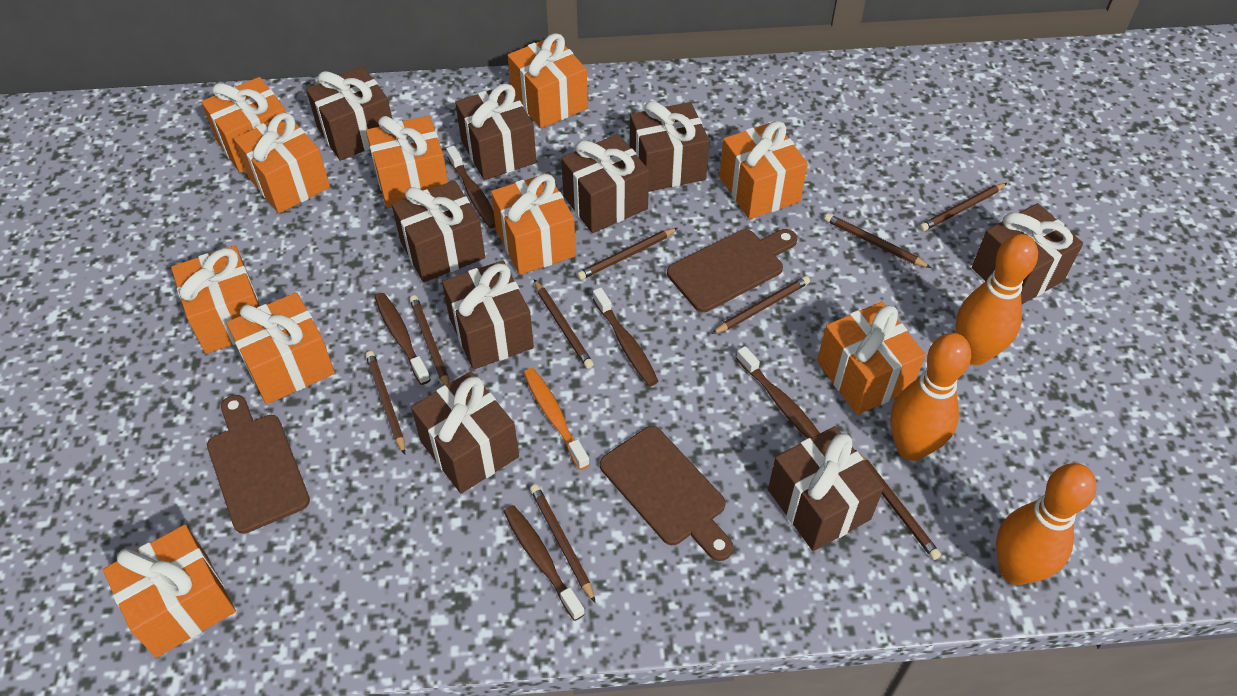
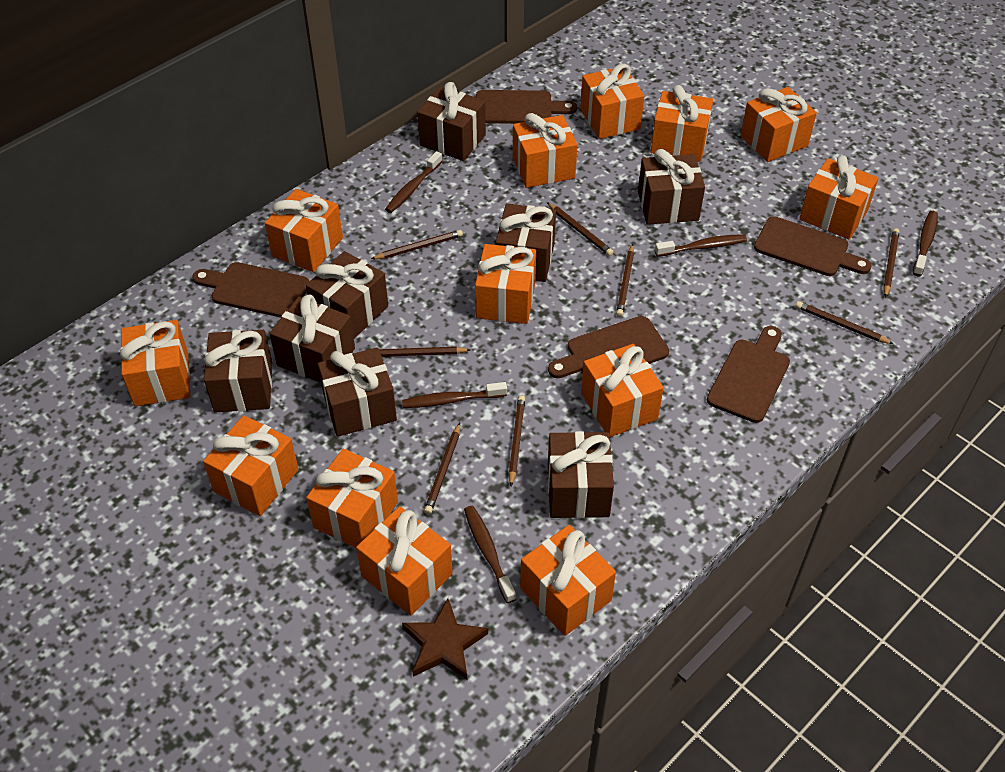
brown cutting board: 3 -> 5
brown gift: 9 -> 8
brown pencil: 9 -> 8
brown star: 0 -> 1
orange bowling pin: 3 -> 0
orange gift: 10 -> 13
orange toothbrush: 1 -> 0

